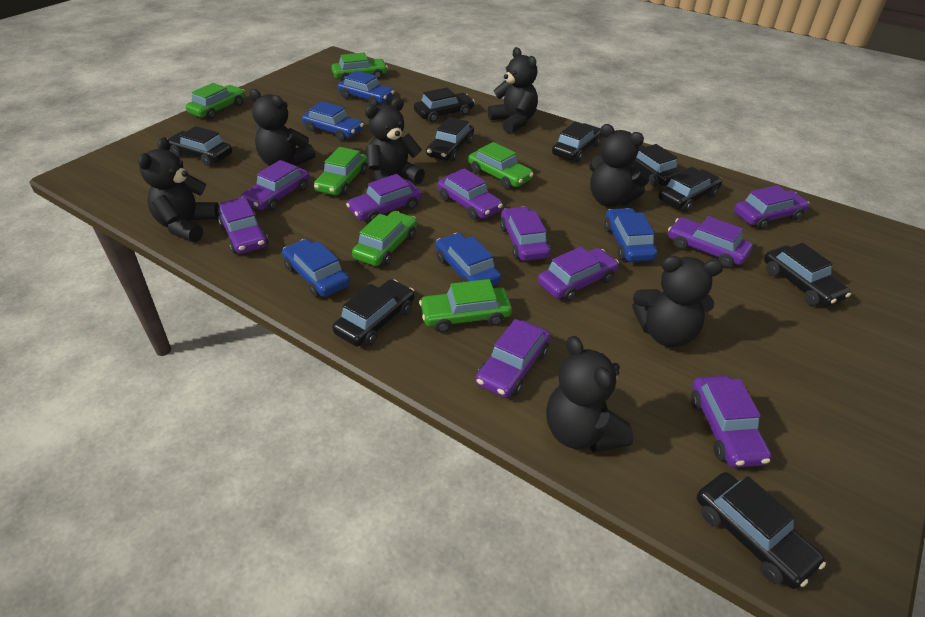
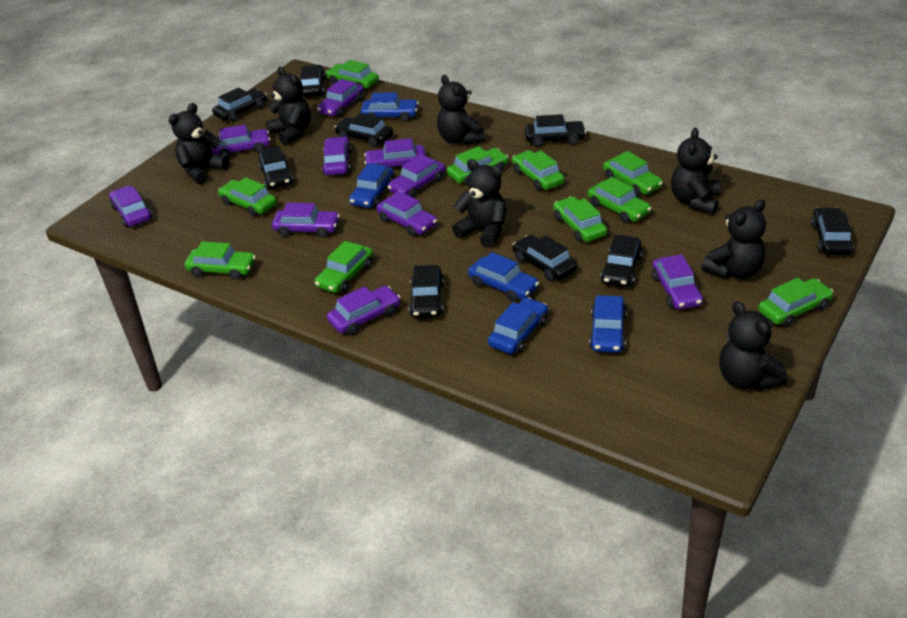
green car: 6 -> 10

